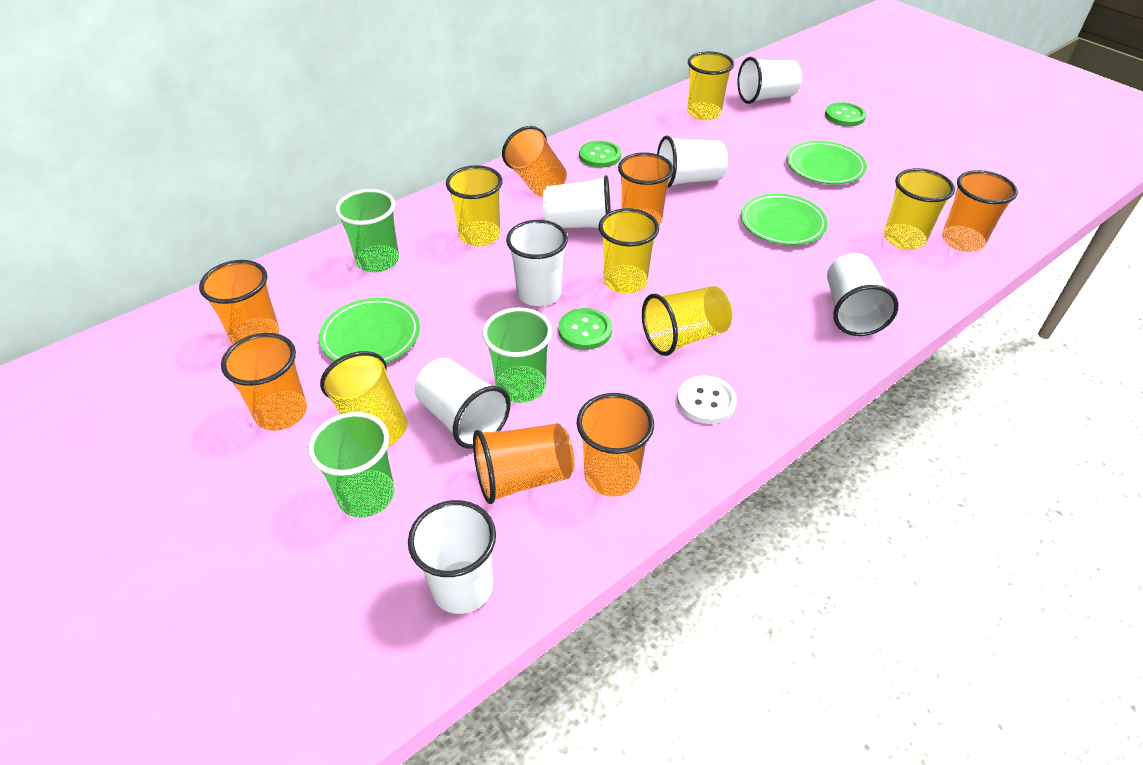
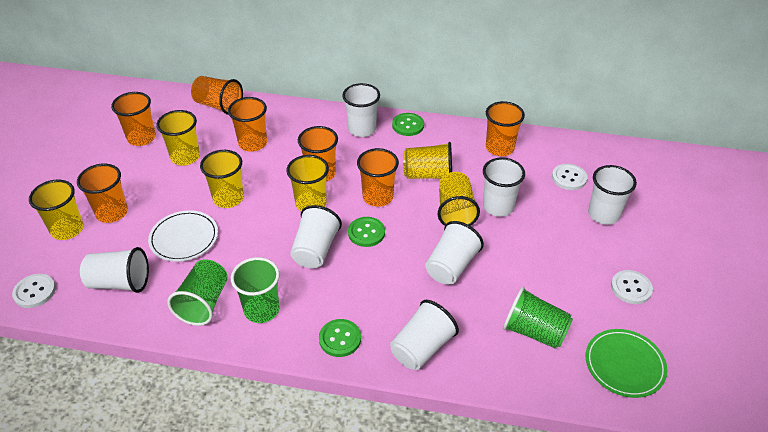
green plate: 3 -> 1
white button: 1 -> 3
white plate: 0 -> 1

